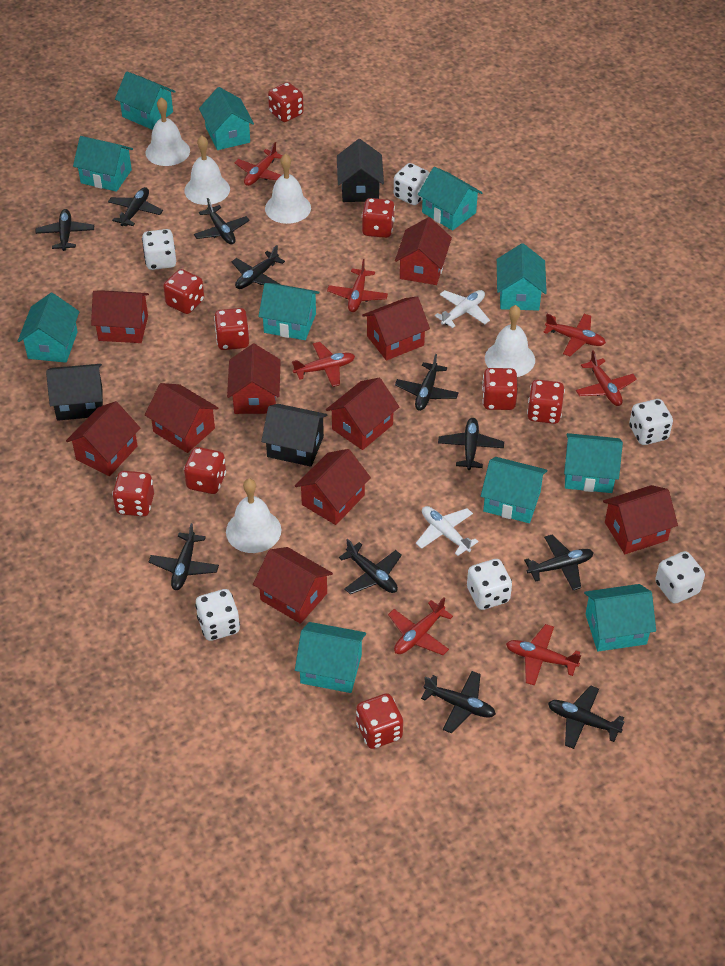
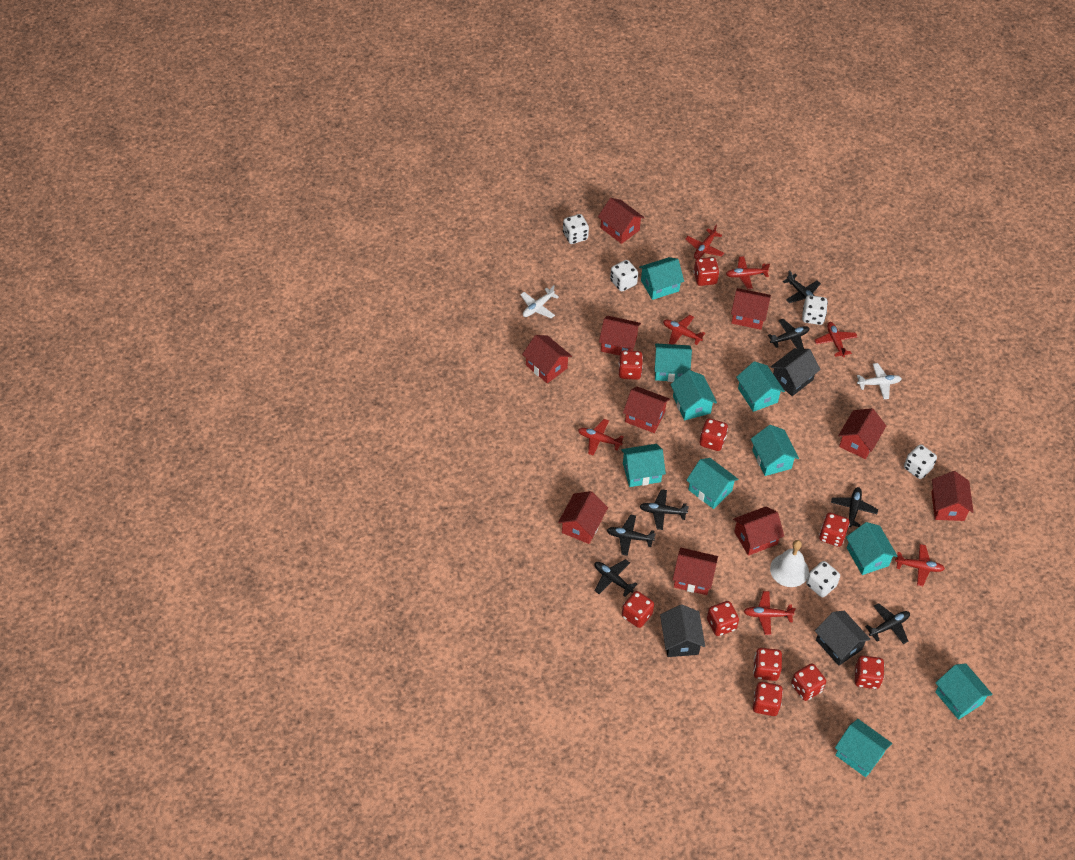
black plane: 11 -> 7
red dice: 9 -> 10
turquoise house: 11 -> 10
white bell: 5 -> 1
white dice: 6 -> 5

